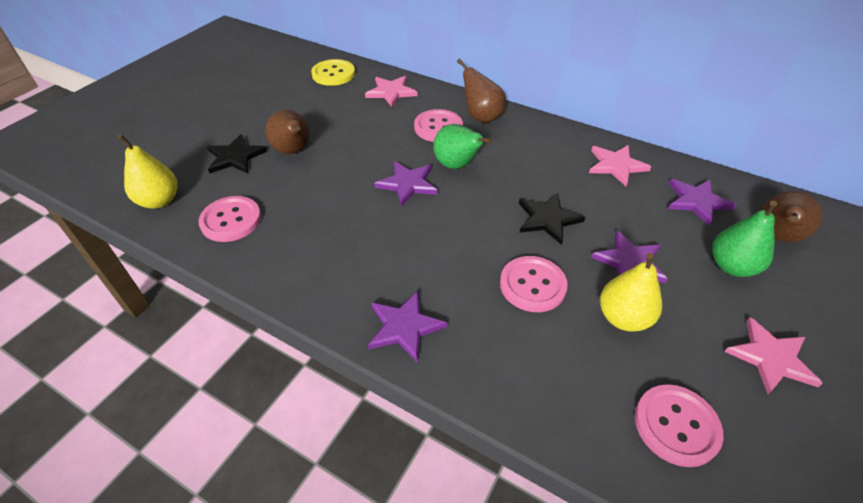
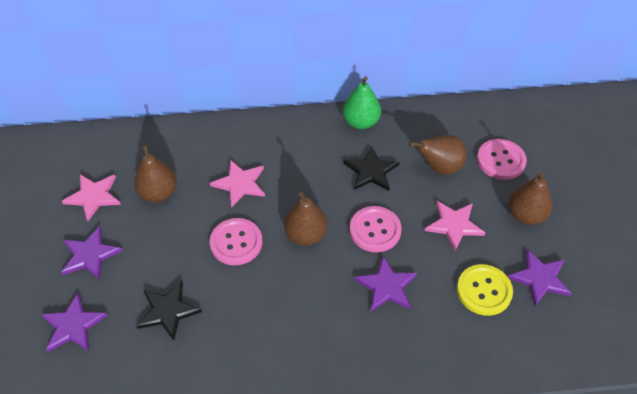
brown pear: 3 -> 4
green pear: 2 -> 1
pink button: 4 -> 3
yellow pear: 2 -> 0

